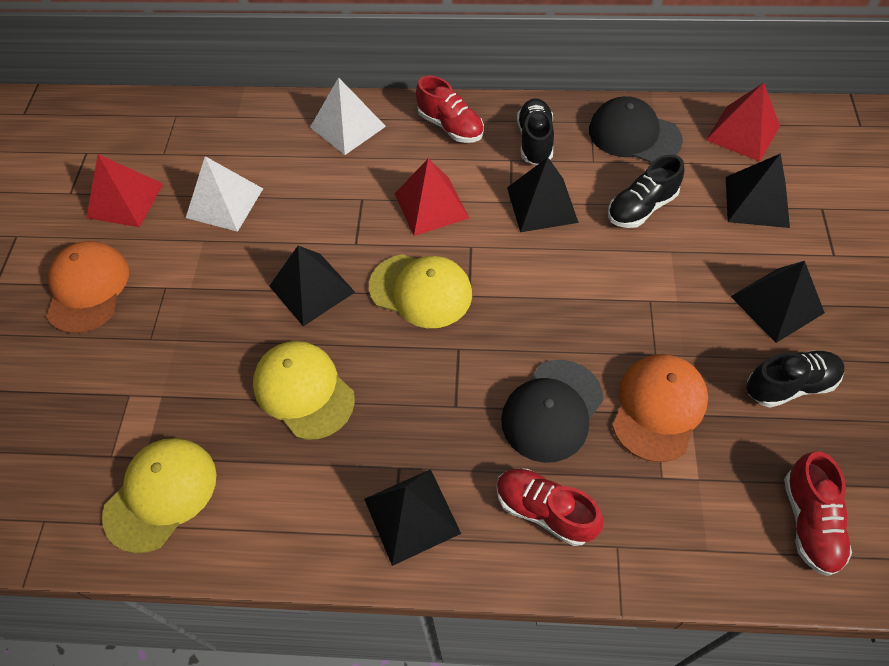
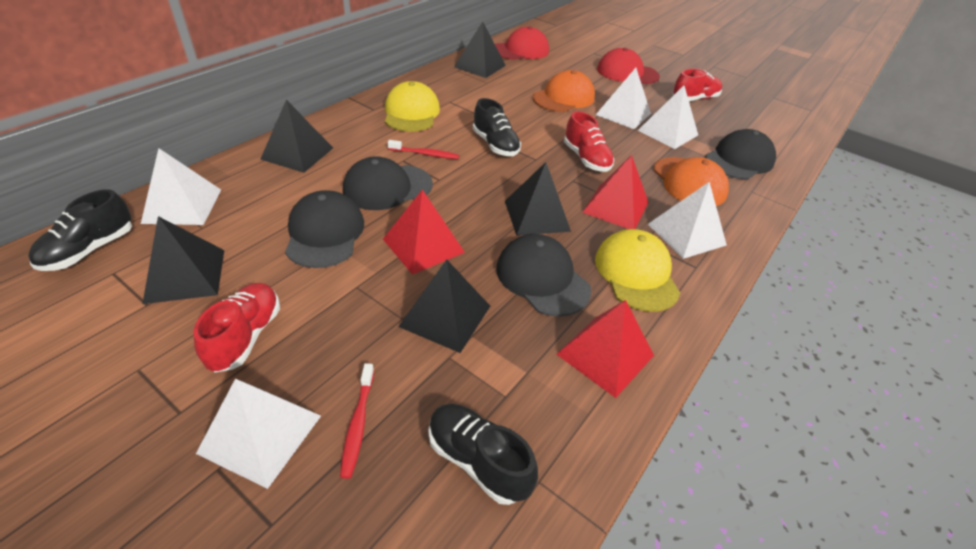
black cap: 2 -> 4
red cap: 0 -> 2
red toothbrush: 0 -> 2
white pyramid: 2 -> 5
yellow cap: 3 -> 2

